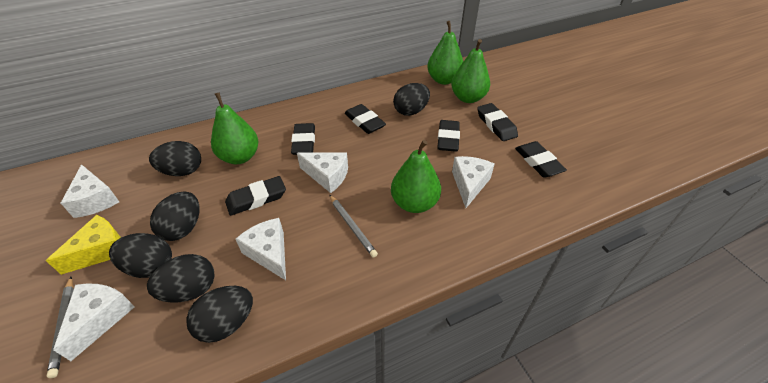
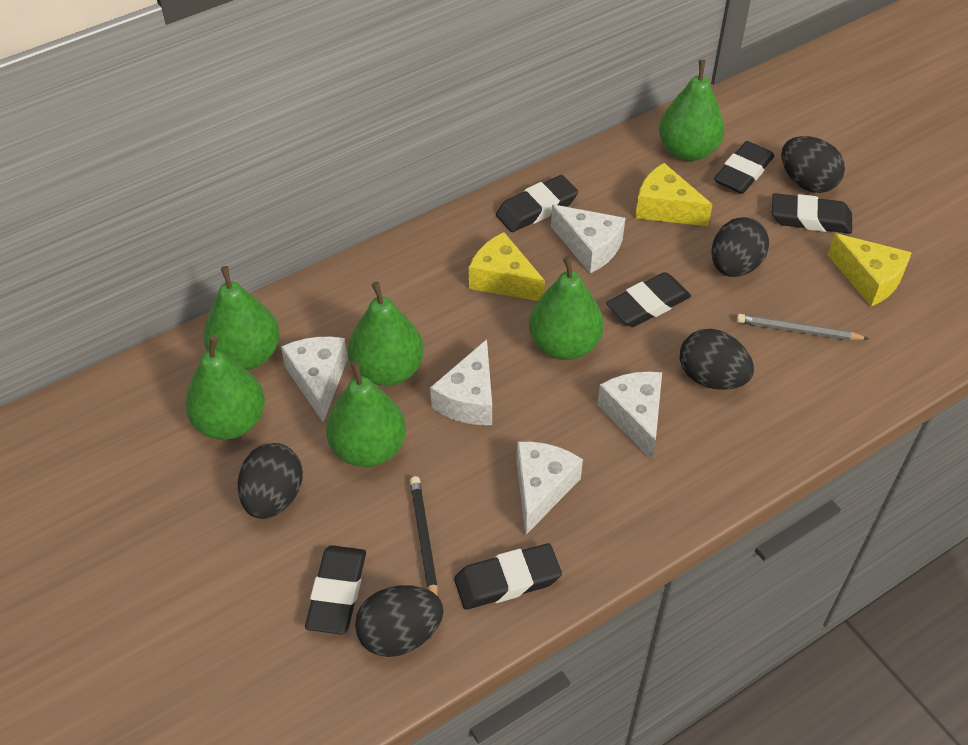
black egg: 6 -> 5
black pencil: 0 -> 1
green pear: 4 -> 6
grey pencil: 2 -> 1
yellow cheese: 1 -> 3

